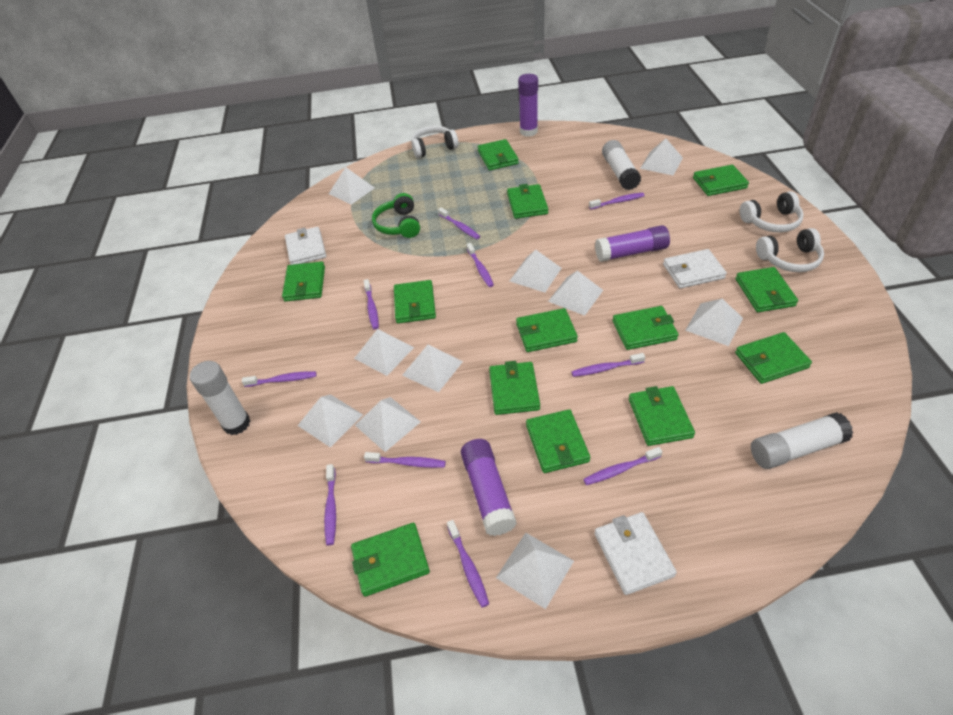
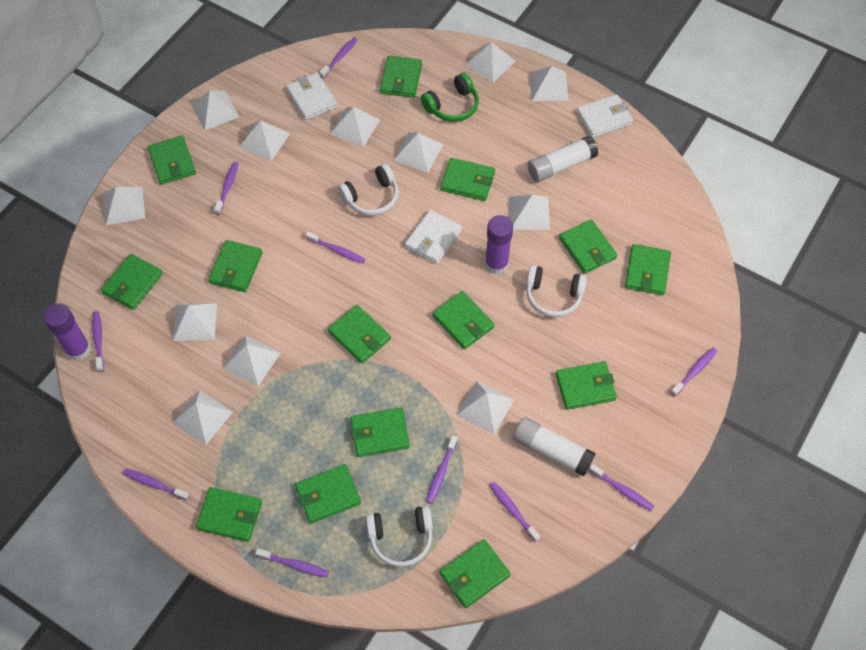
green wallet: 13 -> 14
purple glue stick: 3 -> 2
white glue stick: 3 -> 2
white pyramid: 10 -> 12

